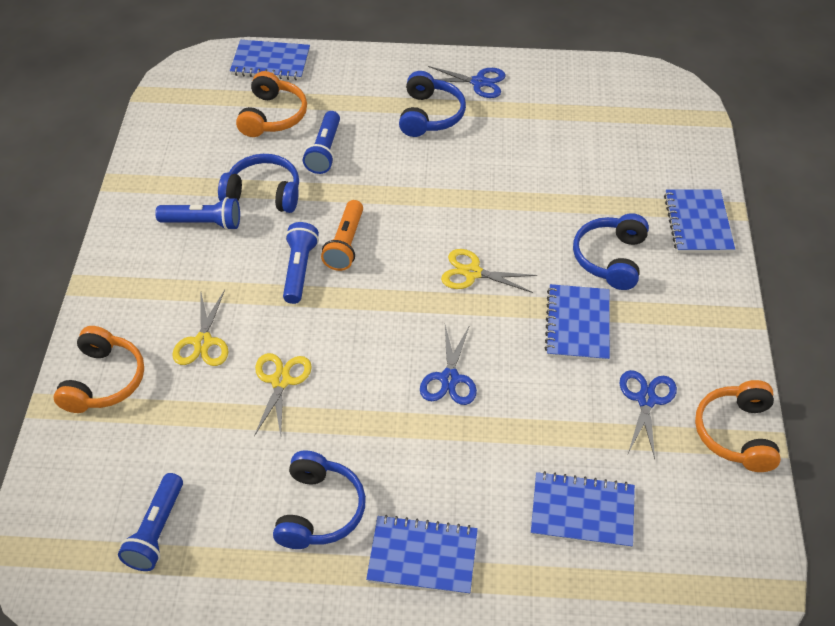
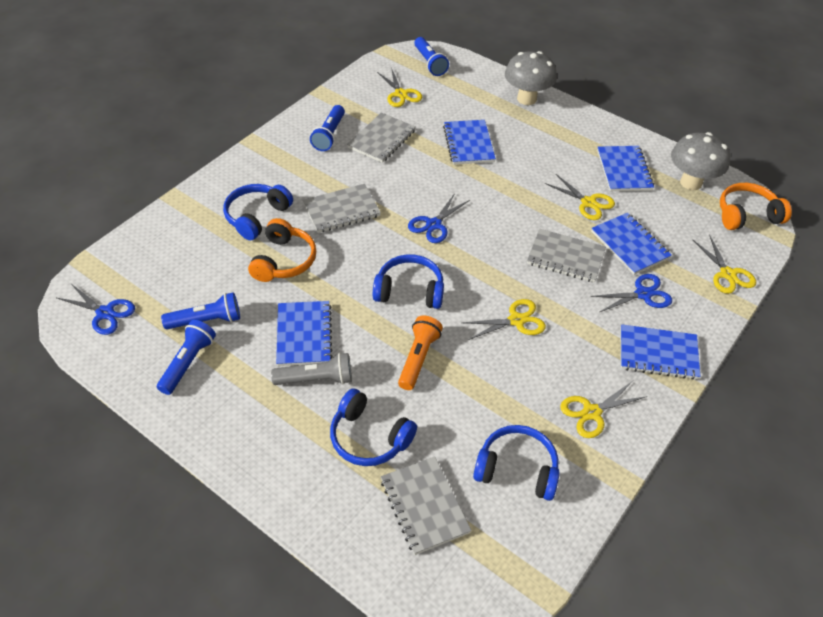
grey flashlight: 0 -> 1
grey mushroom: 0 -> 2
grey notebook: 0 -> 4
orange headphones: 3 -> 2
yellow scissors: 3 -> 5

